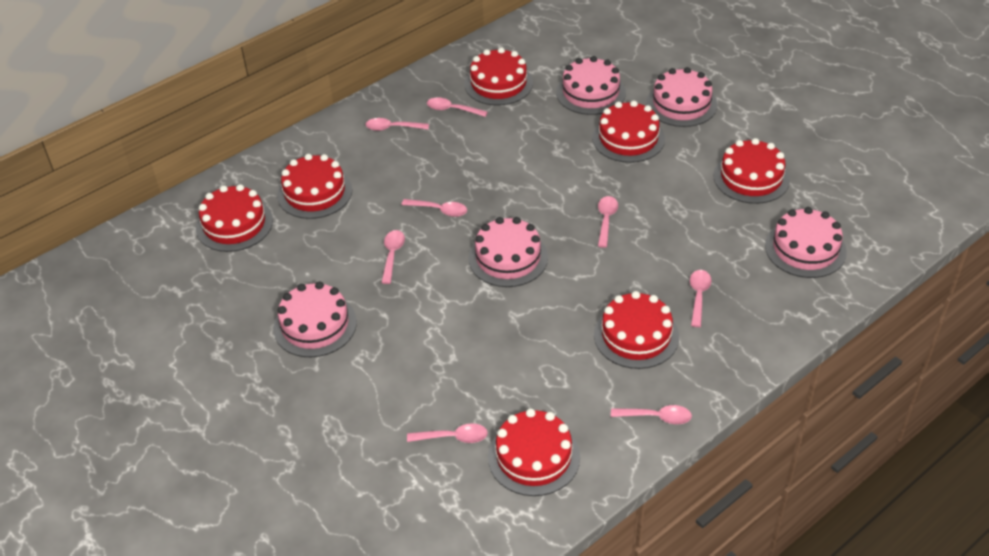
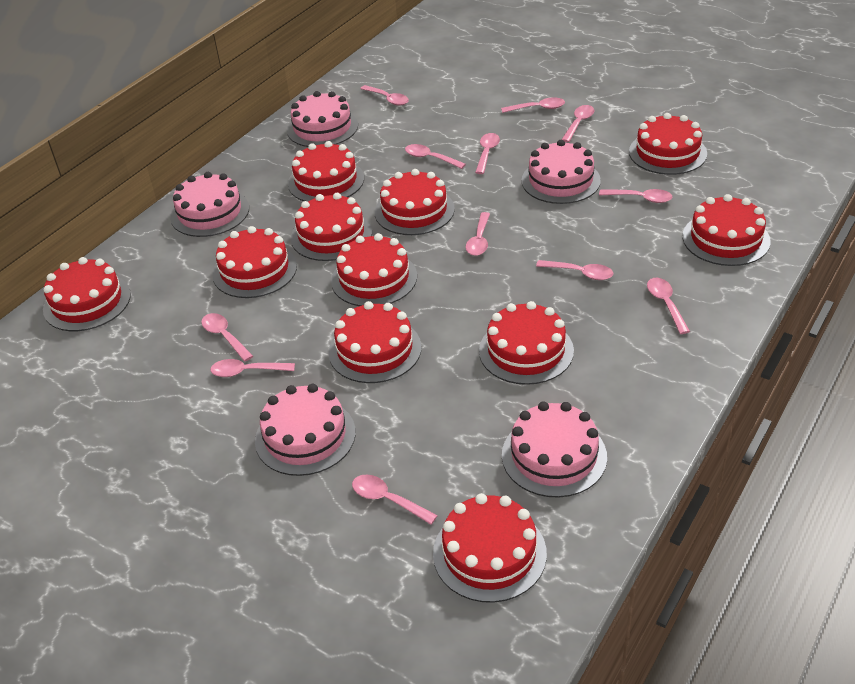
pink spoon: 8 -> 12
red cake: 7 -> 11

